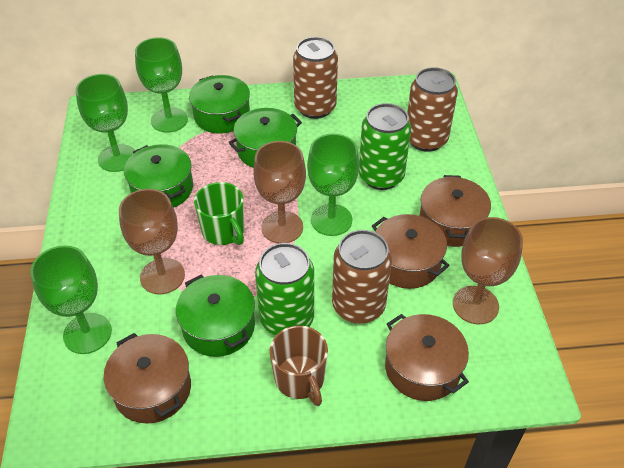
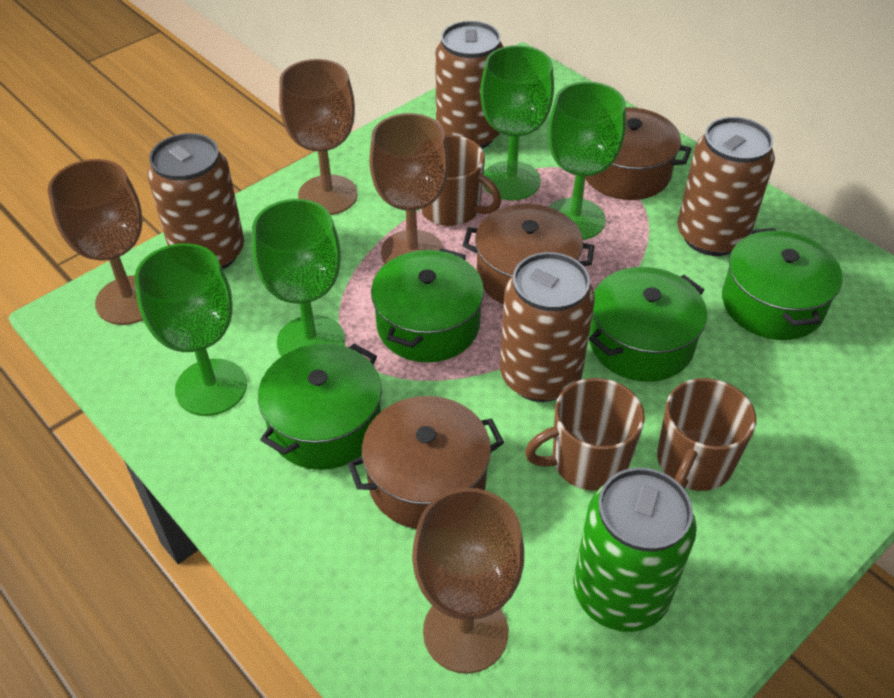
brown can: 3 -> 4
brown goblet: 3 -> 4
brown mug: 1 -> 3
brown pot: 4 -> 3
green can: 2 -> 1
green mug: 1 -> 0

